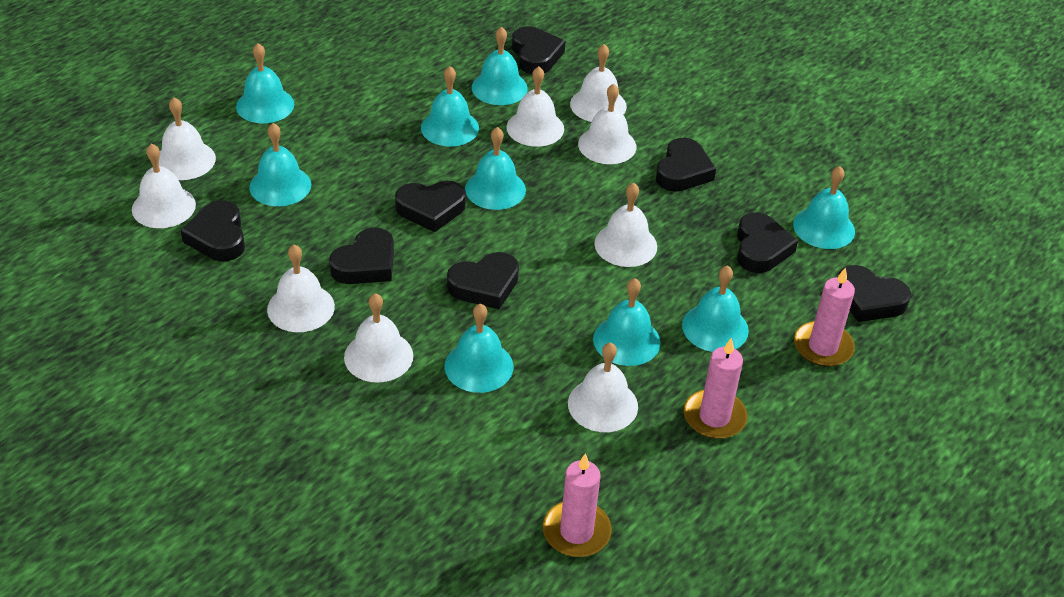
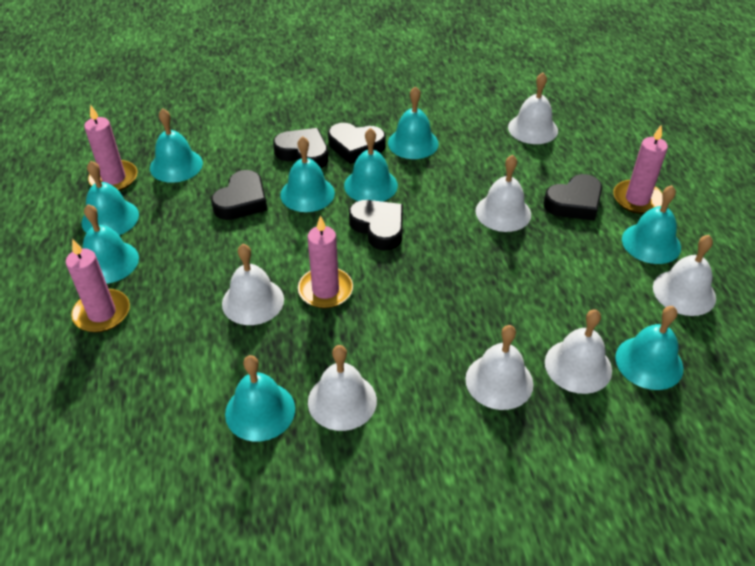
black heart: 8 -> 5
pink candle: 3 -> 4
white bell: 9 -> 7

